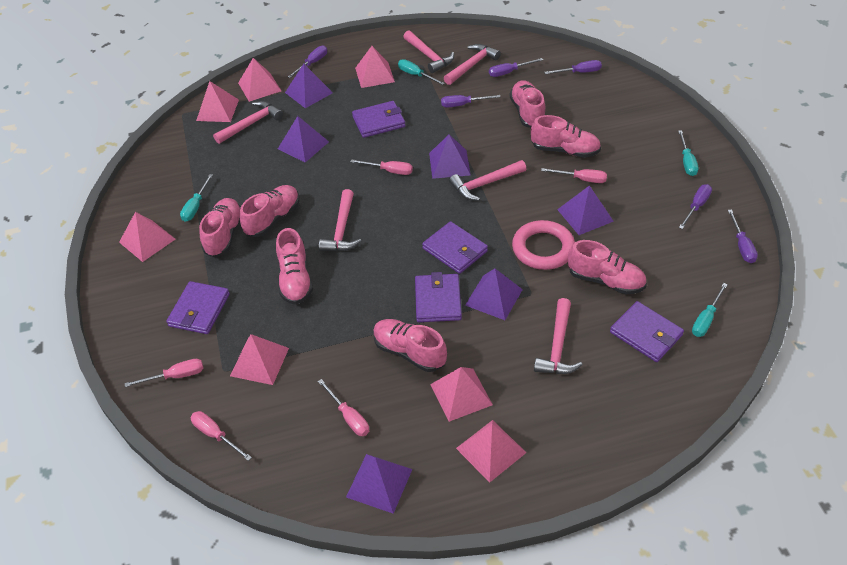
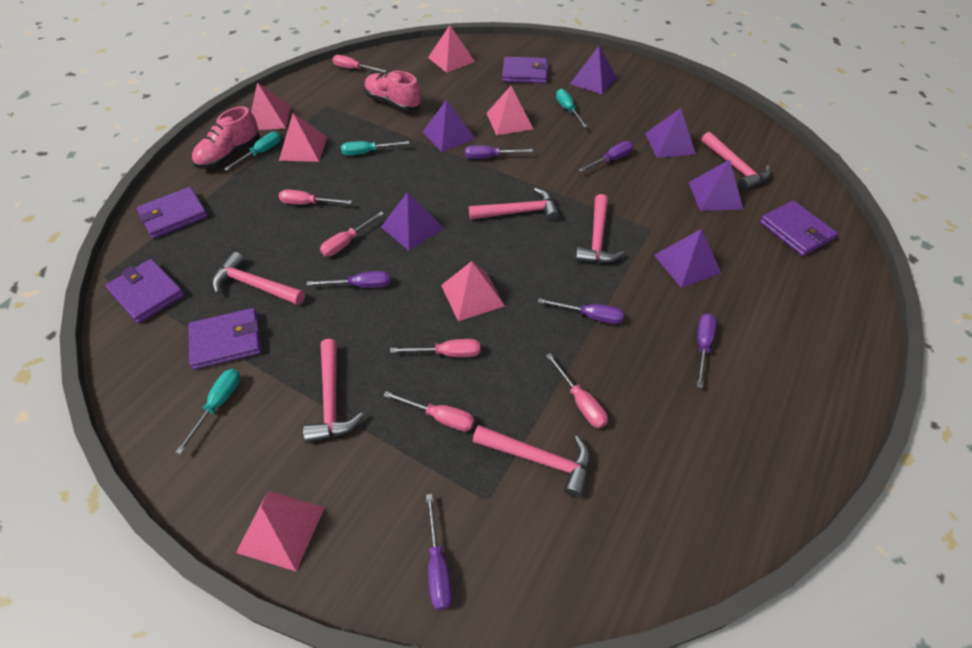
pink pyramid: 7 -> 6
pink ring: 1 -> 0
pink screwdriver: 5 -> 6
pink shoe: 7 -> 2

